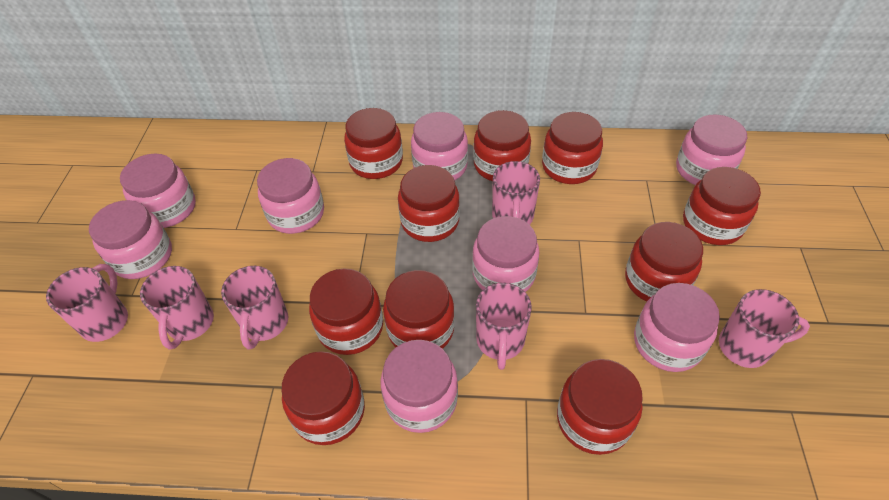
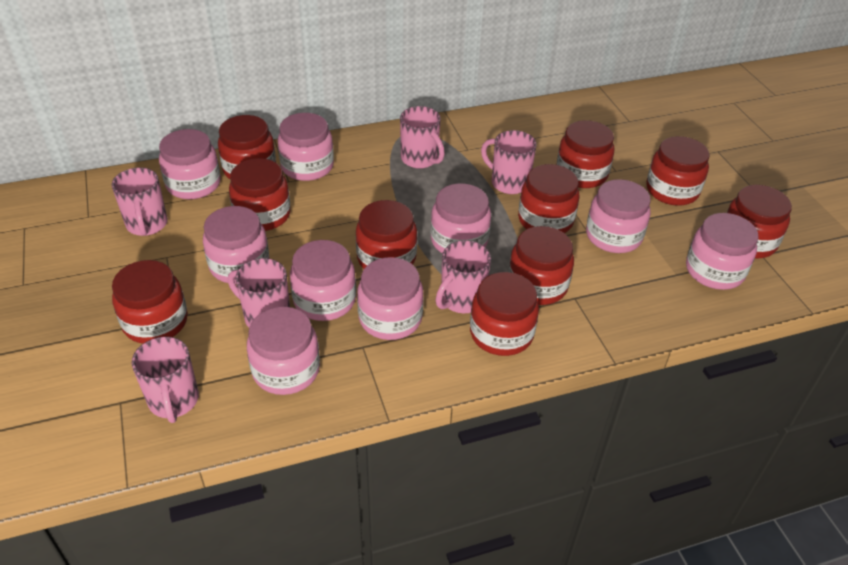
pink jar: 8 -> 9

